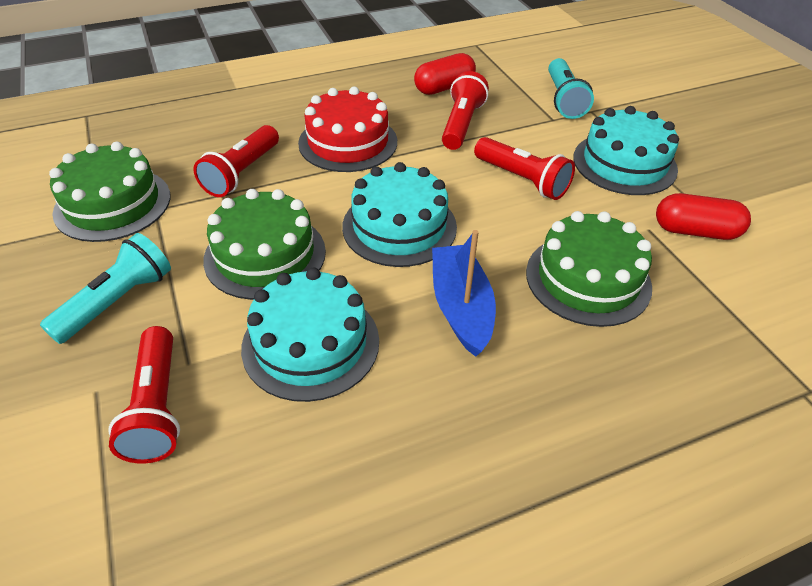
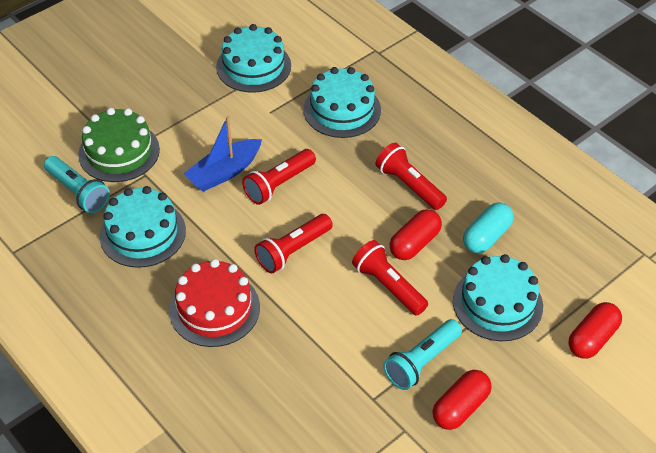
green cake: 3 -> 1
red capsule: 2 -> 3
turquoise cake: 3 -> 4
turquoise capsule: 0 -> 1

